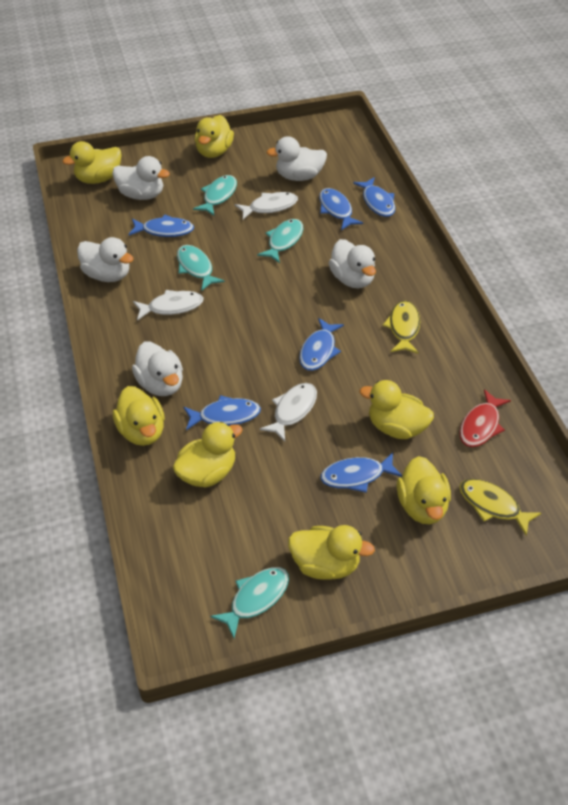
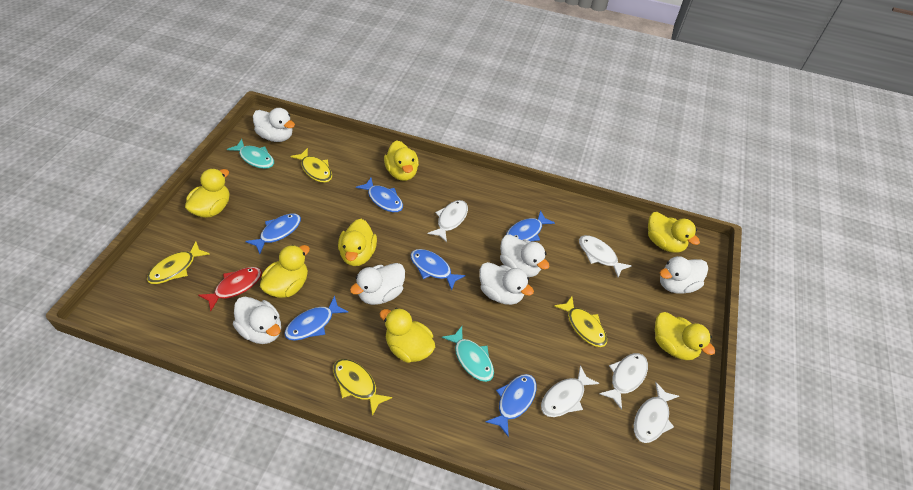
turquoise fish: 4 -> 2
white duck: 5 -> 6
white fish: 3 -> 5
yellow fish: 2 -> 4

